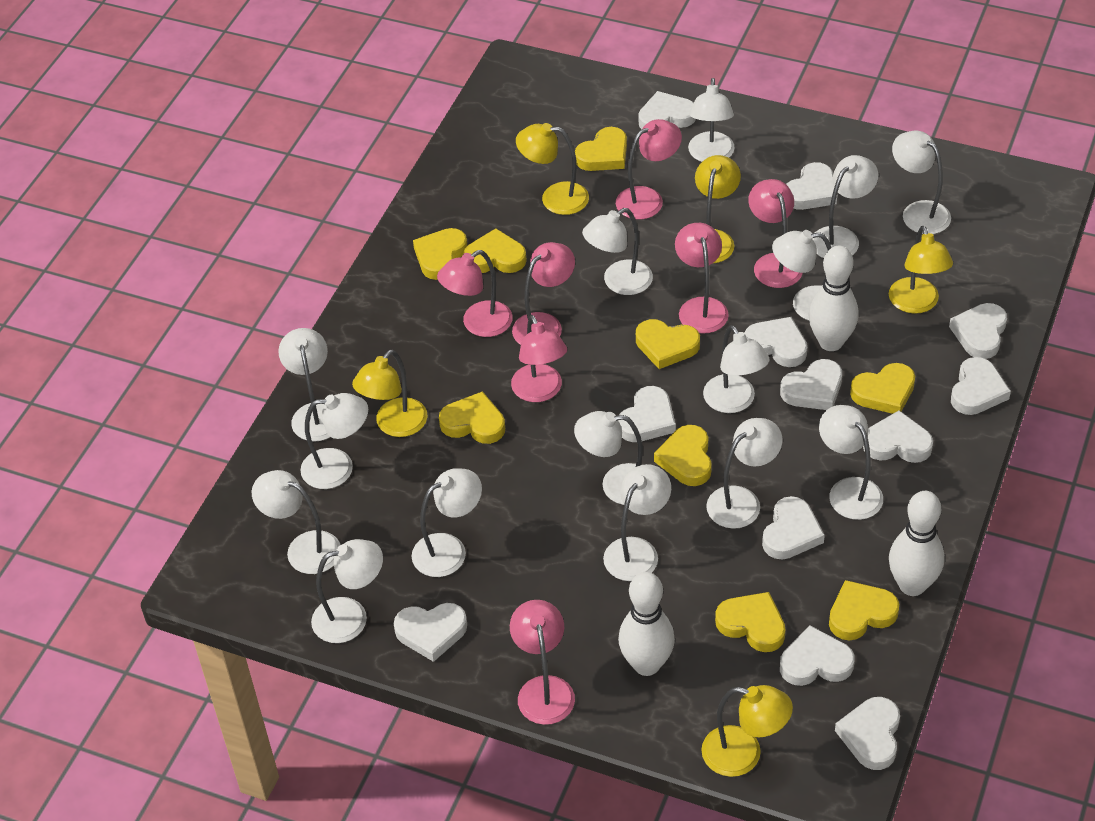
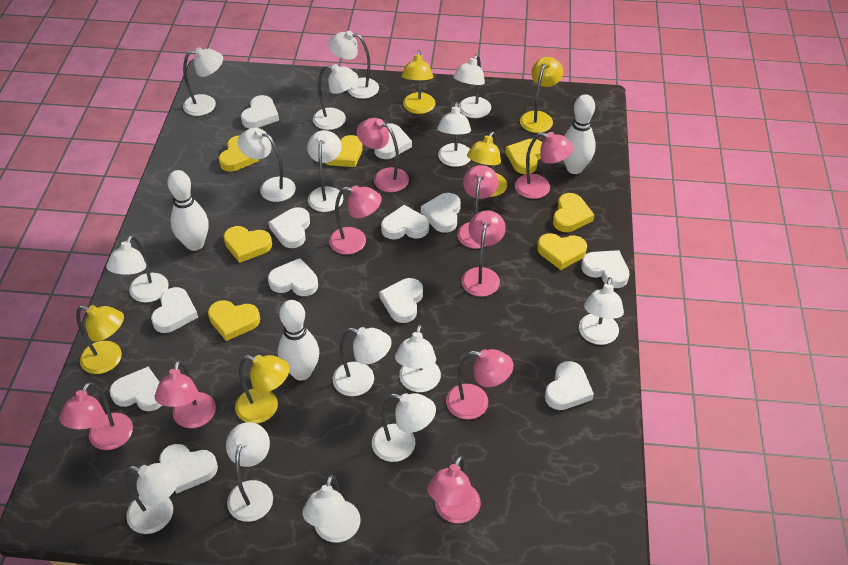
pink lamp: 7 -> 9
yellow heart: 9 -> 7

